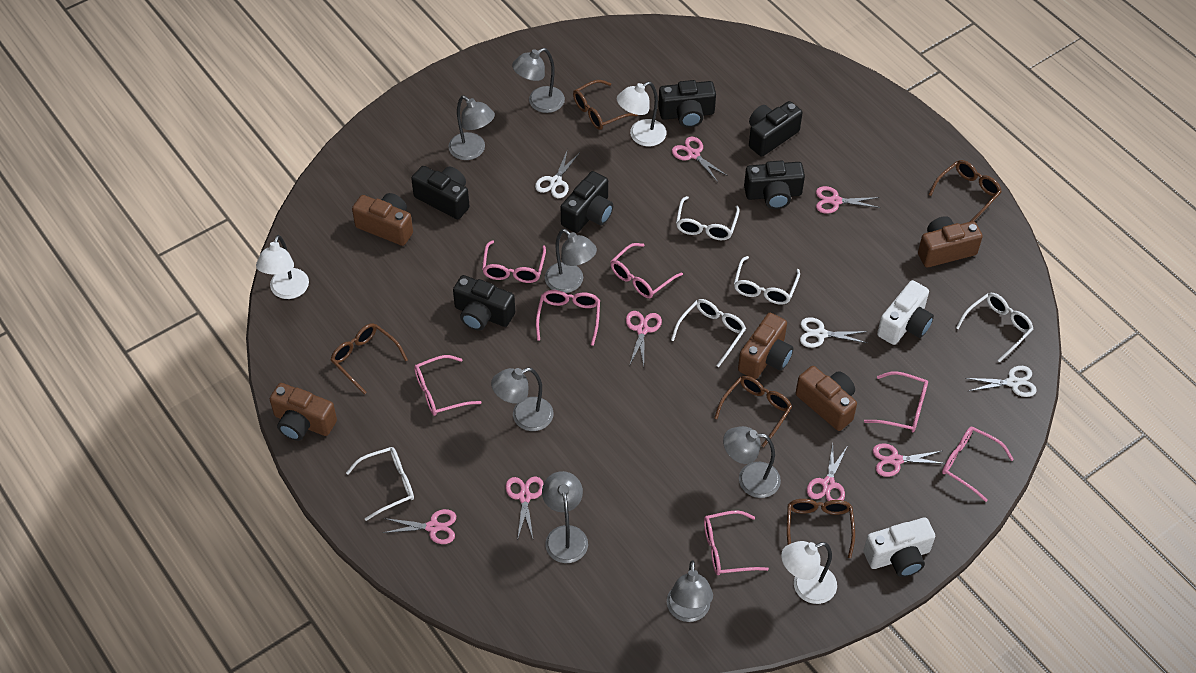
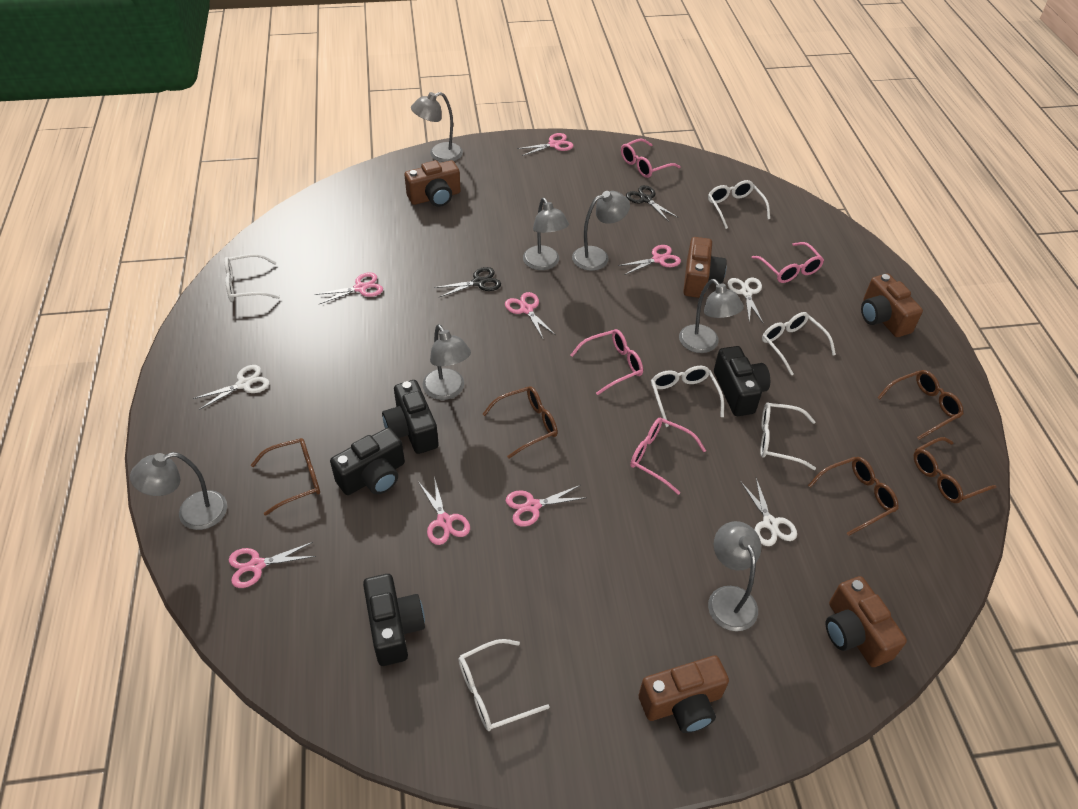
black camera: 6 -> 4
black scissors: 0 -> 2
pink glasses: 7 -> 4
white camera: 2 -> 0
white glasses: 5 -> 6
white lamp: 3 -> 0

